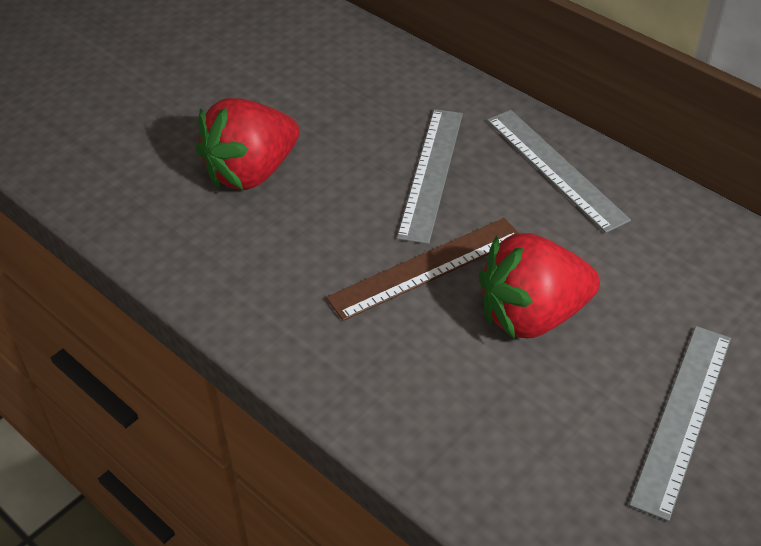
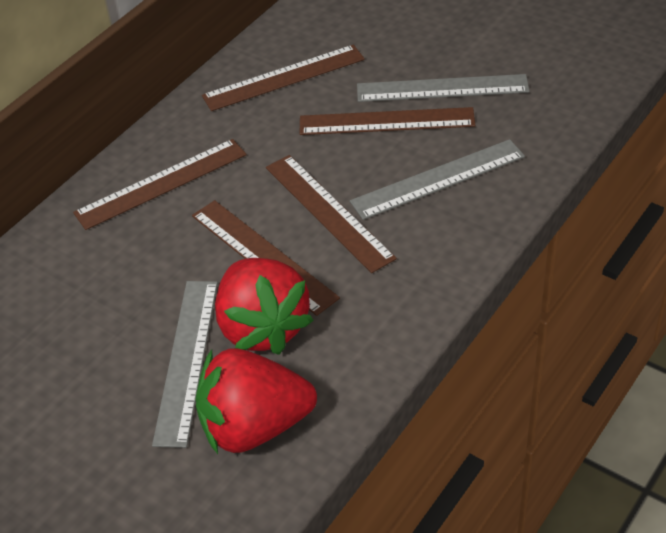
brown ruler: 1 -> 5

